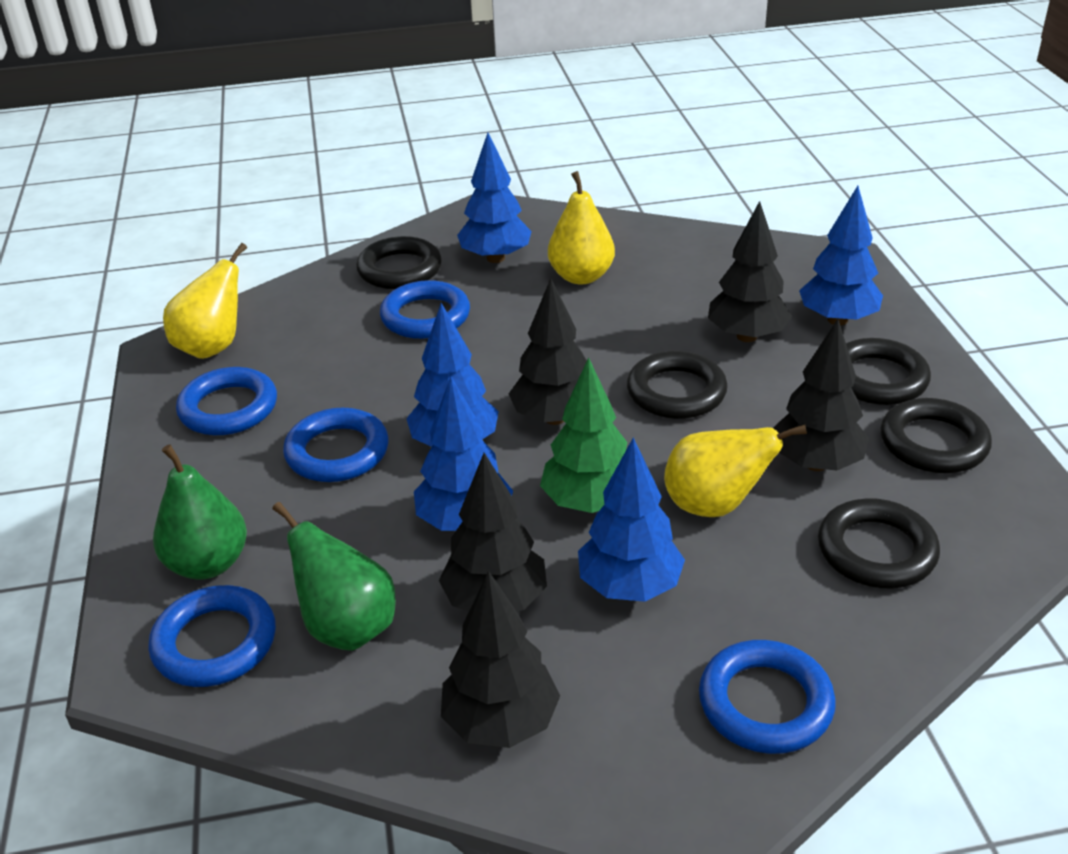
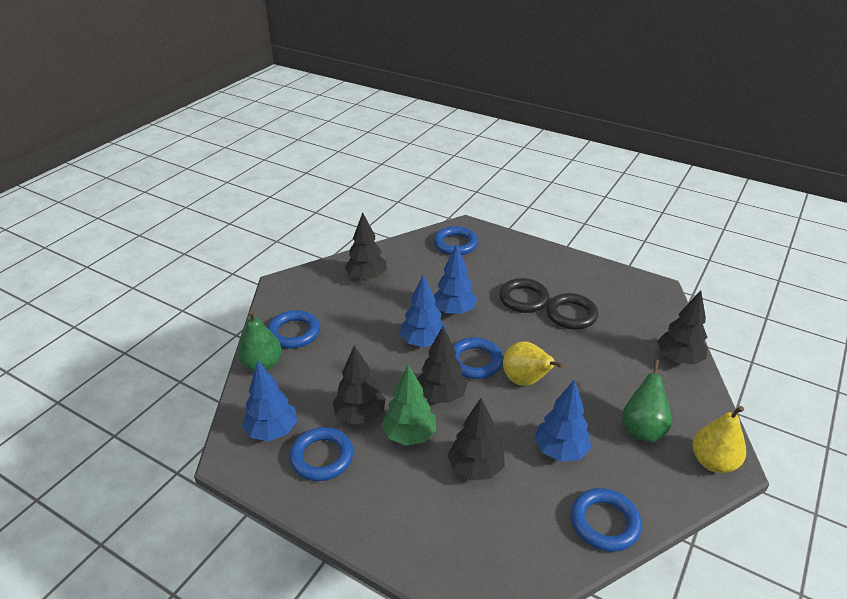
black ring: 5 -> 2
blue tree: 5 -> 4
yellow pear: 3 -> 2

